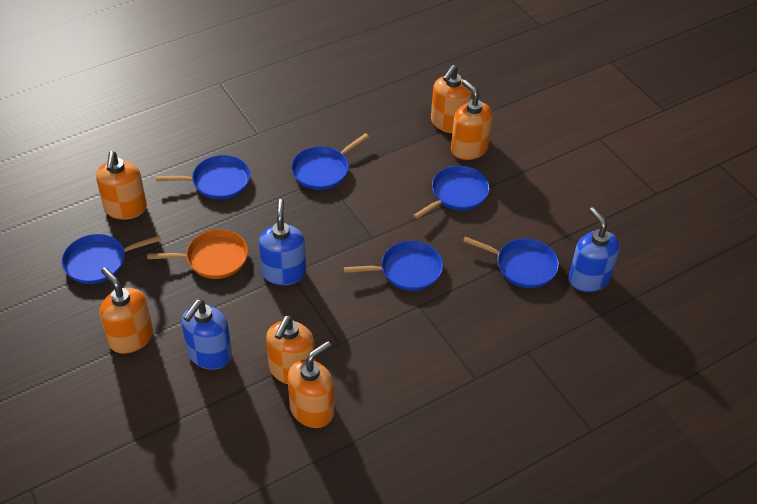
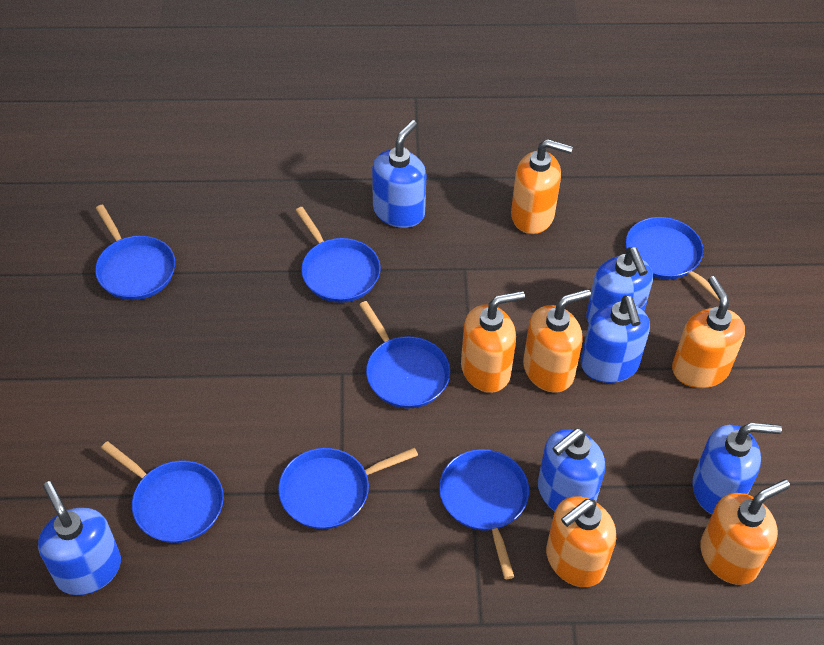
blue pan: 6 -> 7
blue soap dispenser: 3 -> 6
orange pan: 1 -> 0

